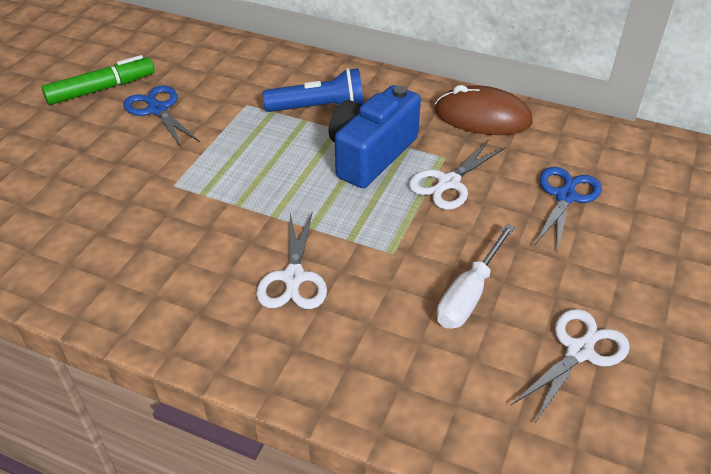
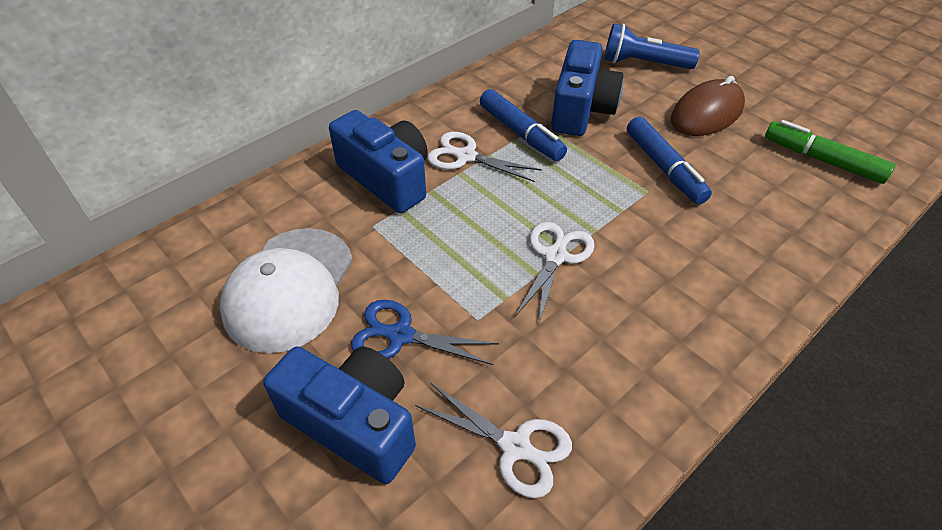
blue camera: 1 -> 3
blue marker: 0 -> 2
blue scissors: 2 -> 1
white cap: 0 -> 1
white screwdriver: 1 -> 0

